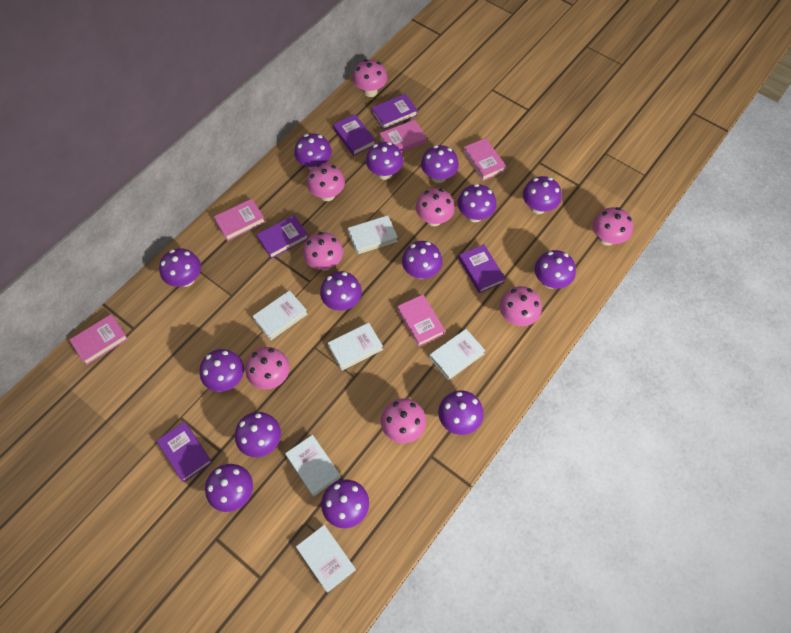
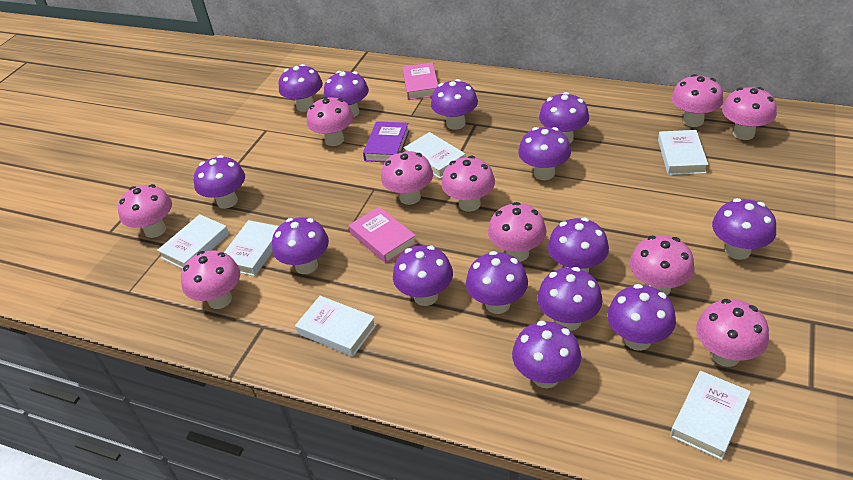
pink book: 5 -> 2
pink mushroom: 8 -> 10
purple book: 5 -> 1

